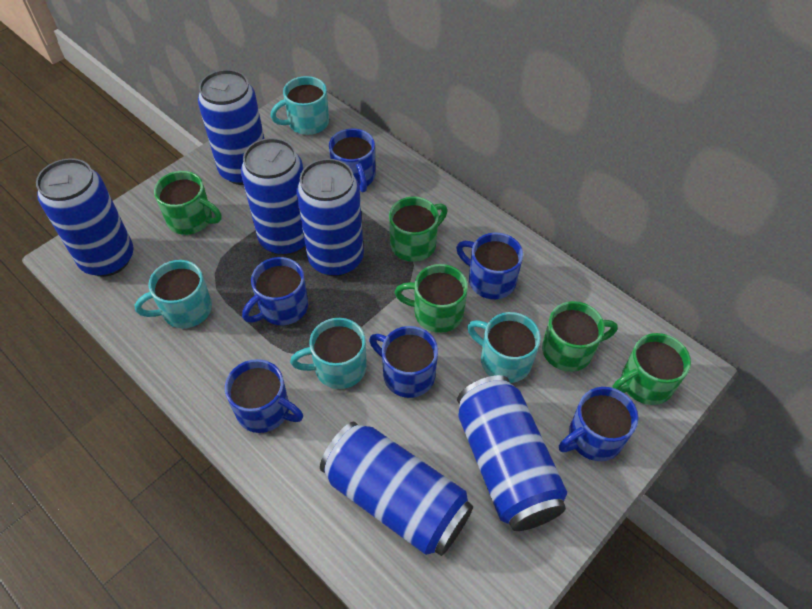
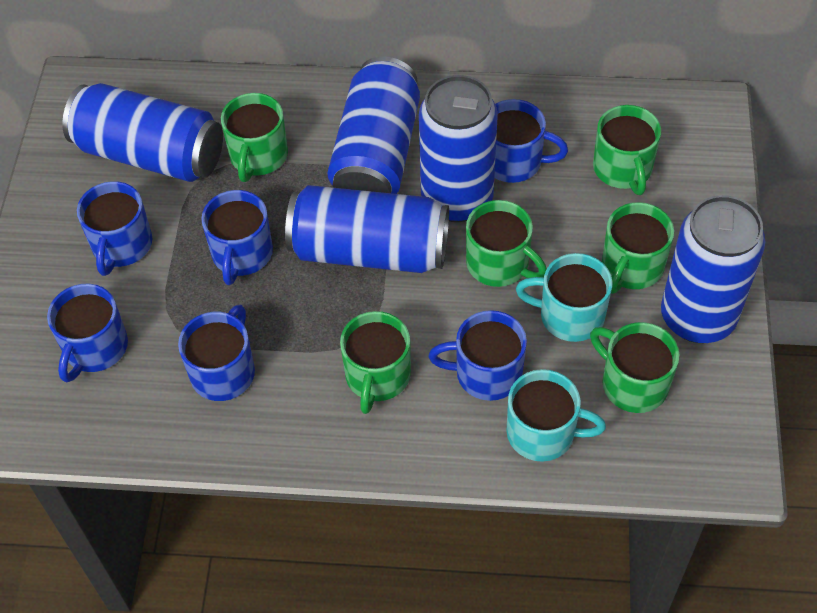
blue can: 6 -> 5
green mug: 5 -> 6
turquoise mug: 4 -> 2

